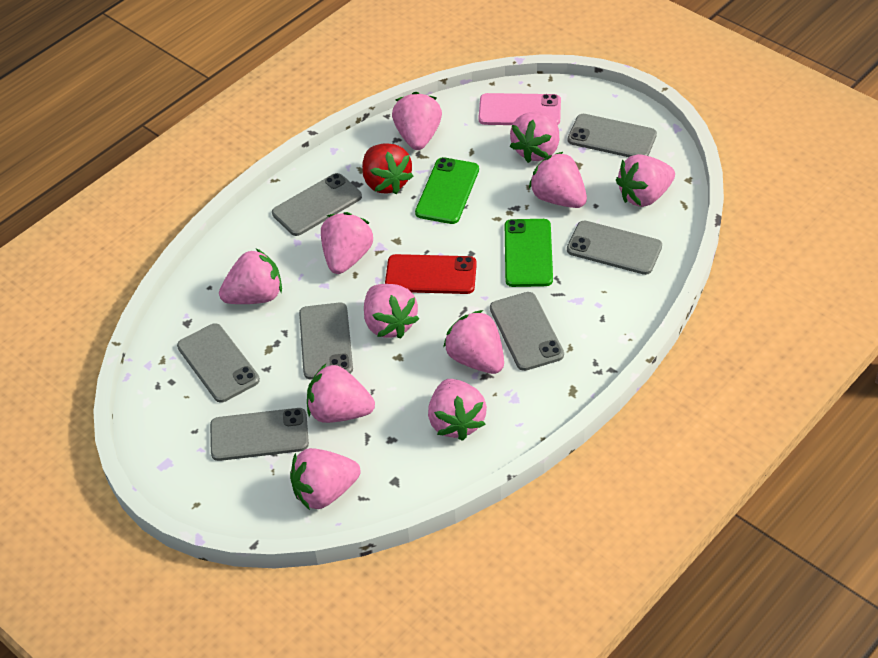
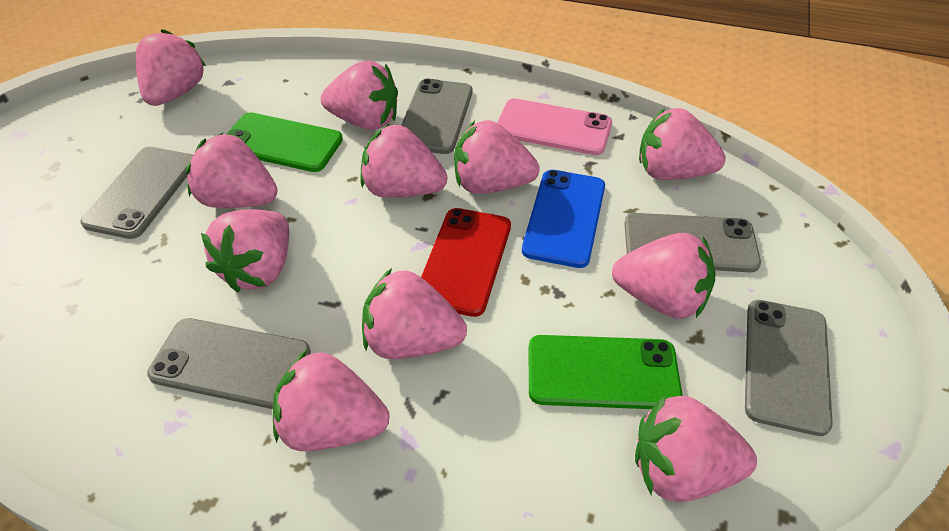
blue phone: 0 -> 1
grey phone: 7 -> 5
red strawberry: 1 -> 0

